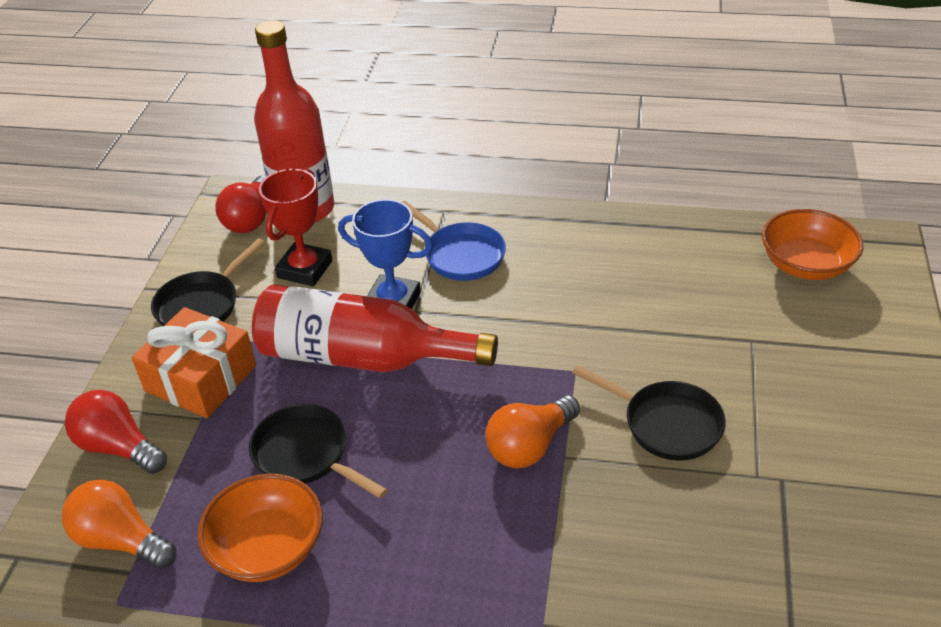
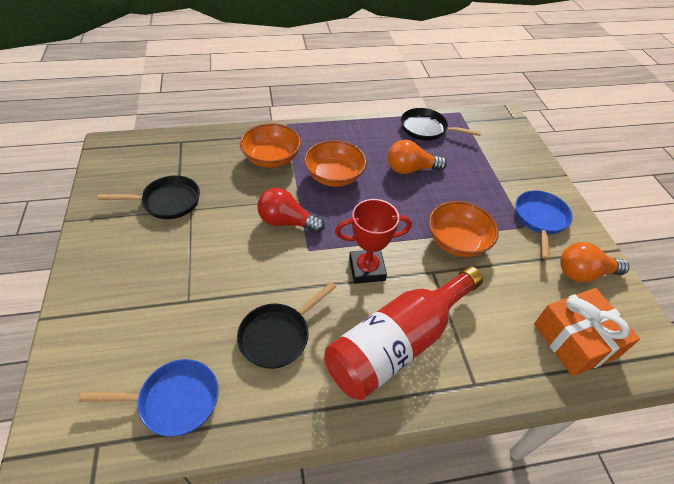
blue pan: 1 -> 2
blue trophy: 1 -> 0
orange bowl: 2 -> 3
red bottle: 2 -> 1
red light bulb: 2 -> 1

